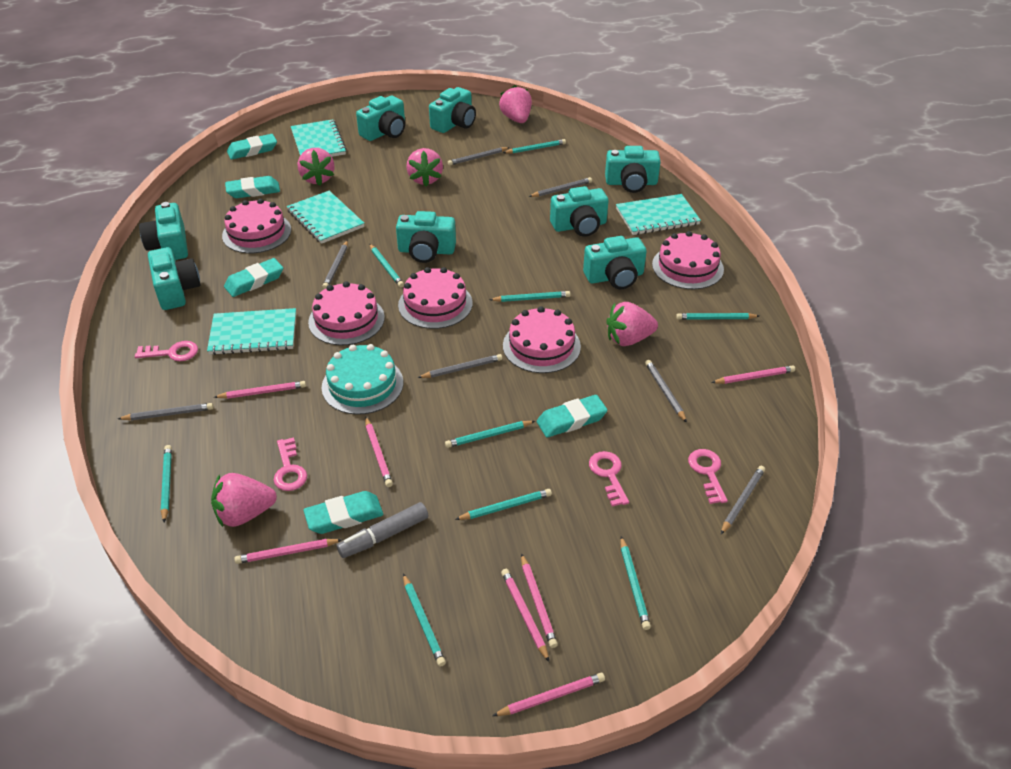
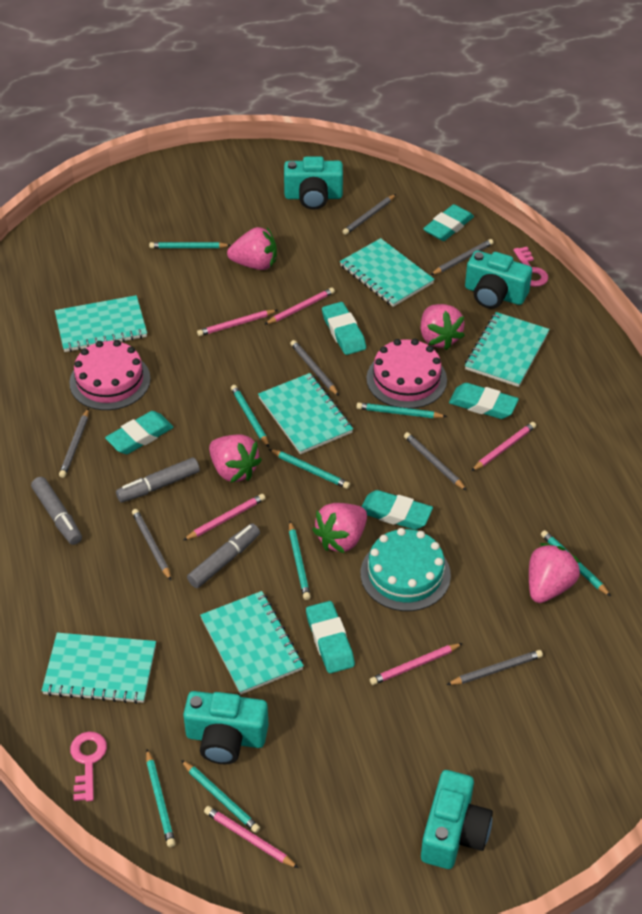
grey marker: 1 -> 3
pink cake: 5 -> 2
pink key: 4 -> 2
pink pencil: 7 -> 6
turquoise camera: 8 -> 4
turquoise eraser: 5 -> 6
turquoise notebook: 4 -> 6
turquoise pencil: 9 -> 8

